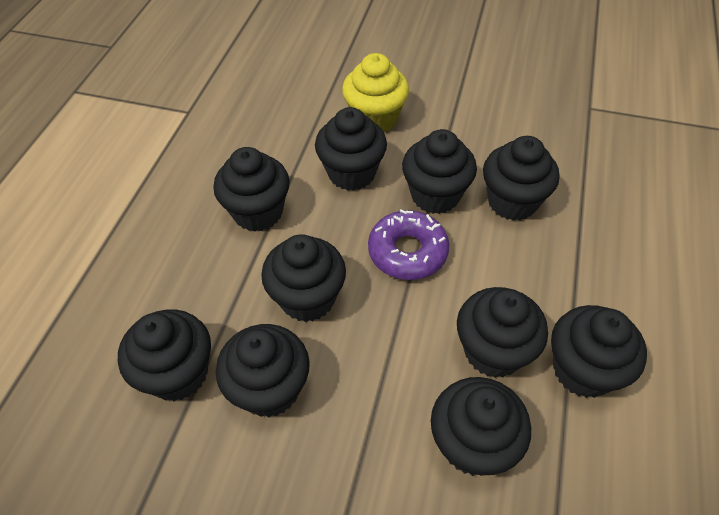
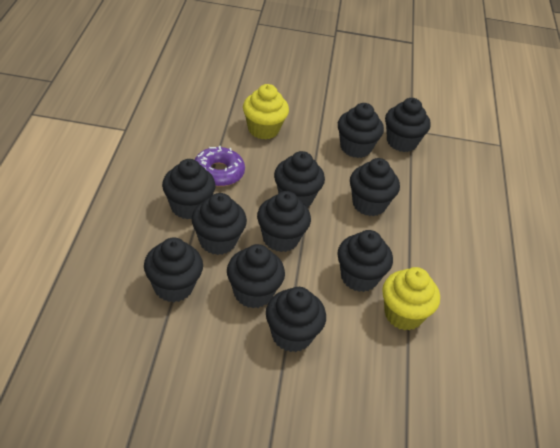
black cupcake: 10 -> 11
yellow cupcake: 1 -> 2

